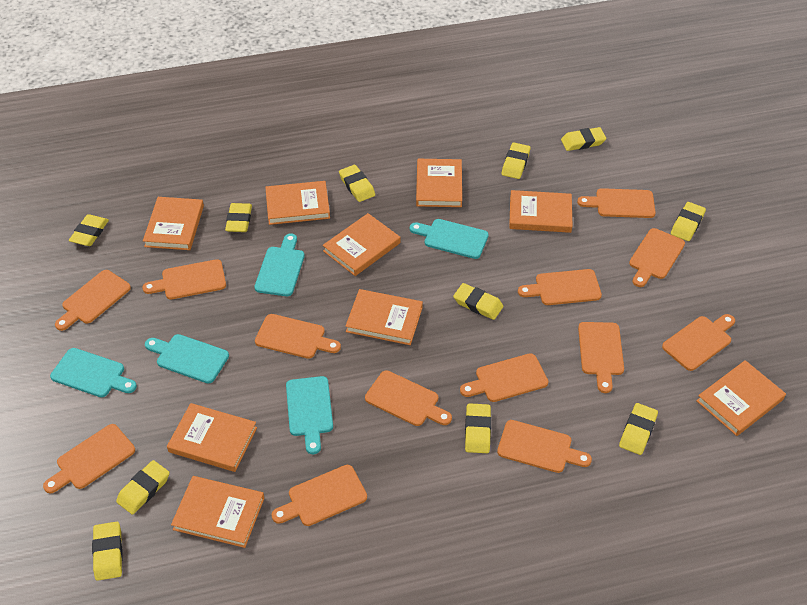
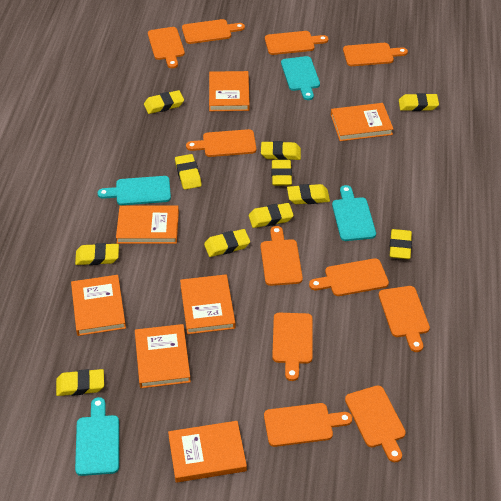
orange book: 9 -> 7
orange cutting board: 13 -> 11
turquoise cutting board: 5 -> 4

